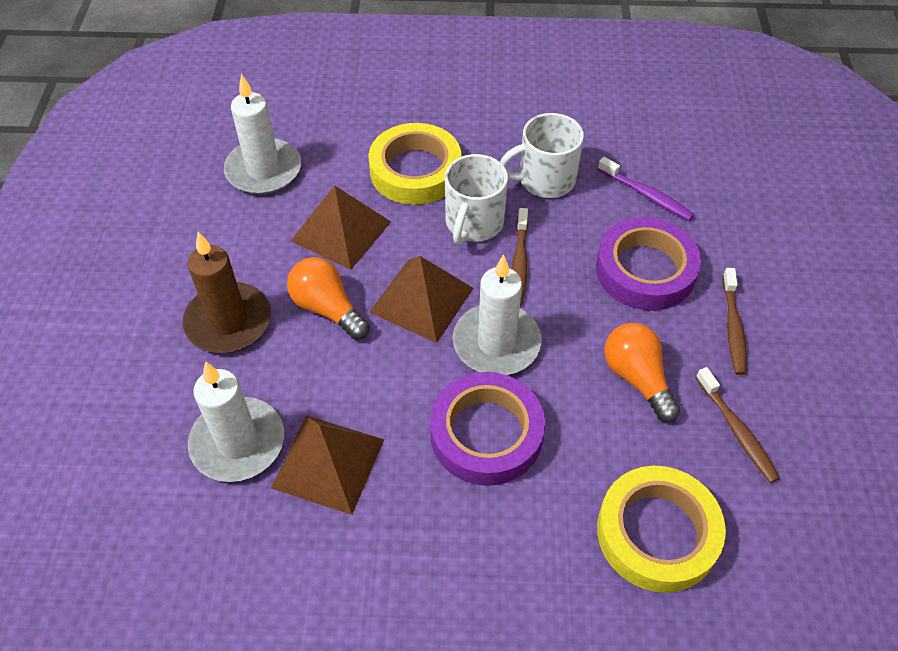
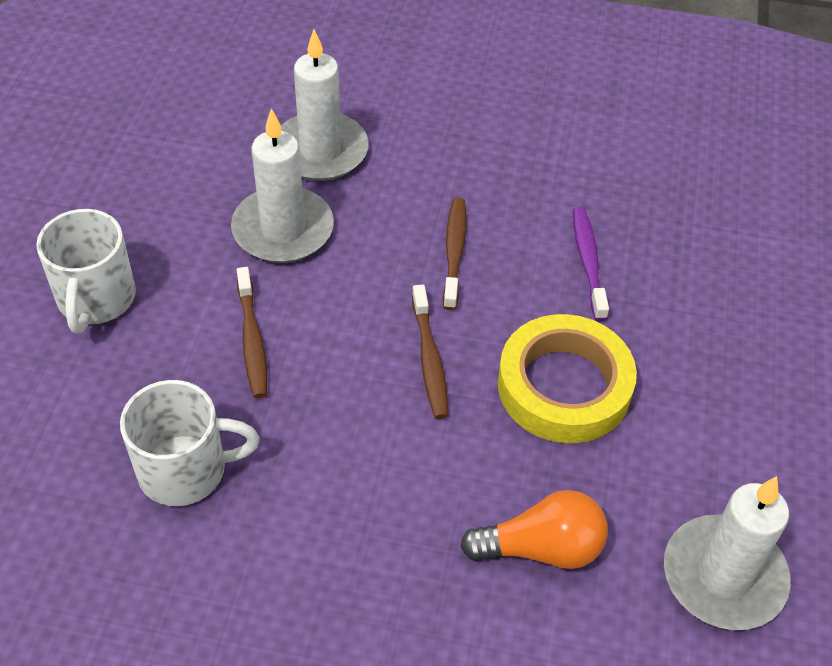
brown candle: 1 -> 0
brown pyramid: 3 -> 0
orange light bulb: 2 -> 1
purple tape: 2 -> 0
yellow tape: 2 -> 1

